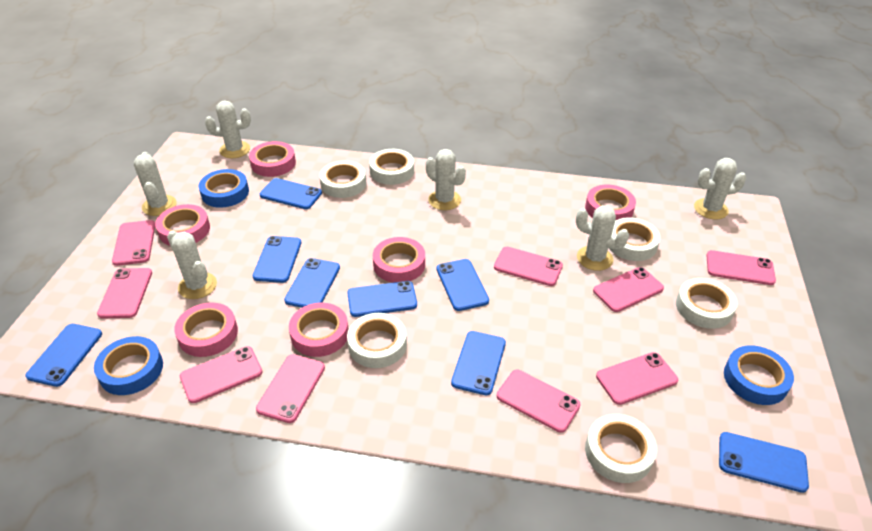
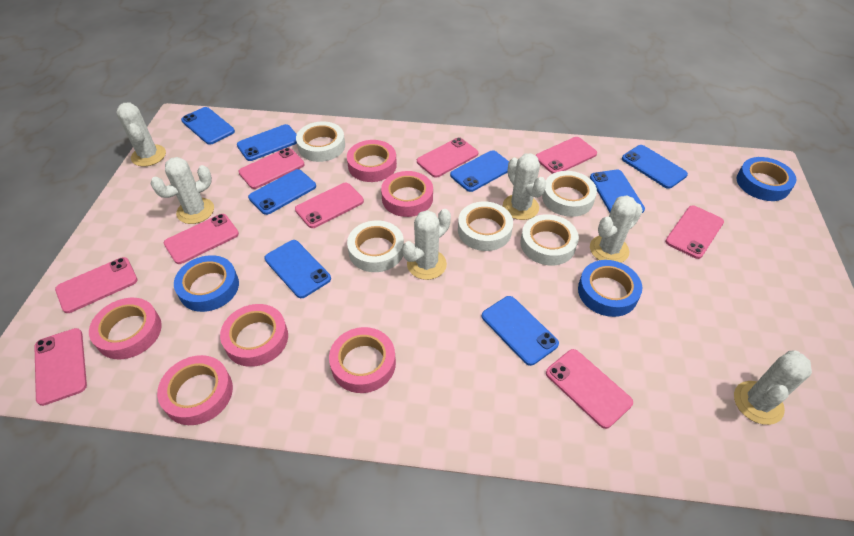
white tape: 6 -> 5

